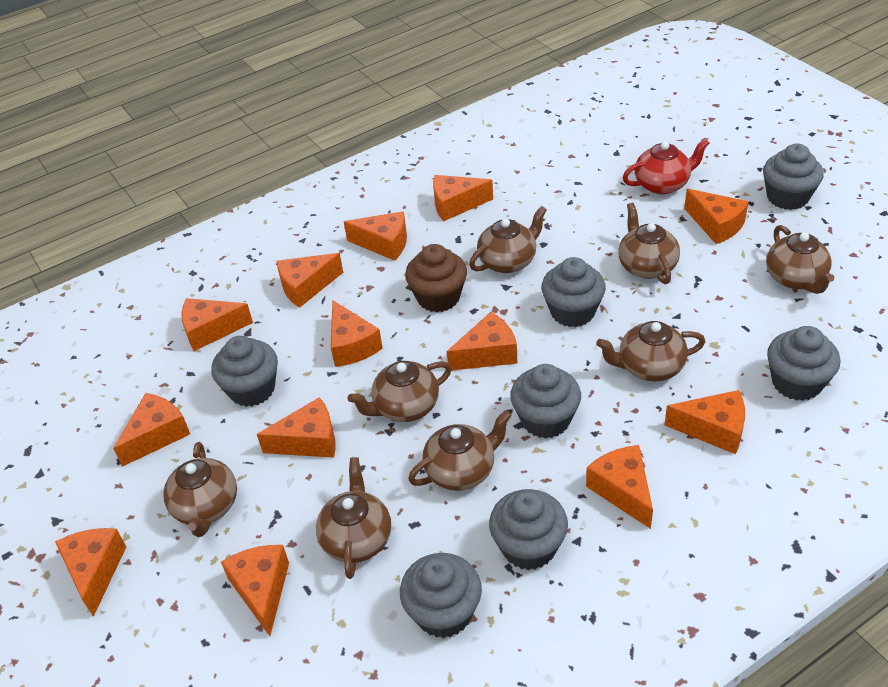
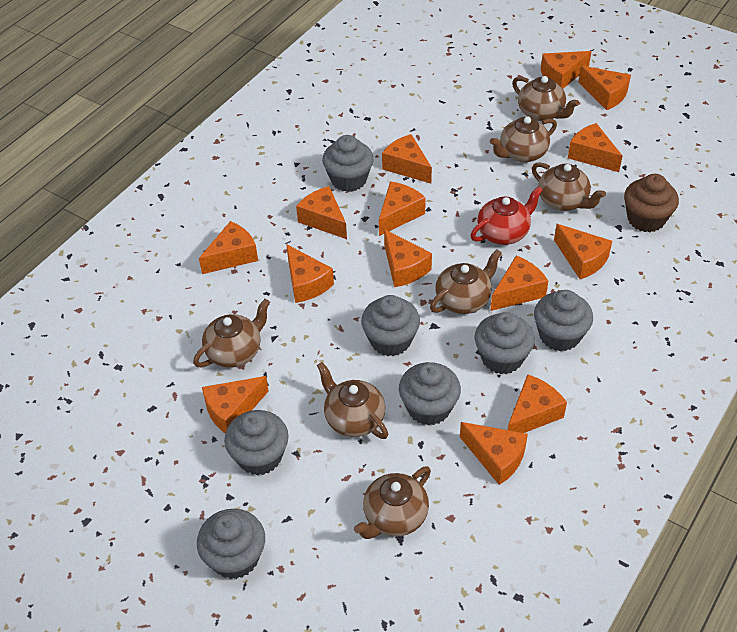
brown teapot: 8 -> 7
orange cheese: 13 -> 14

